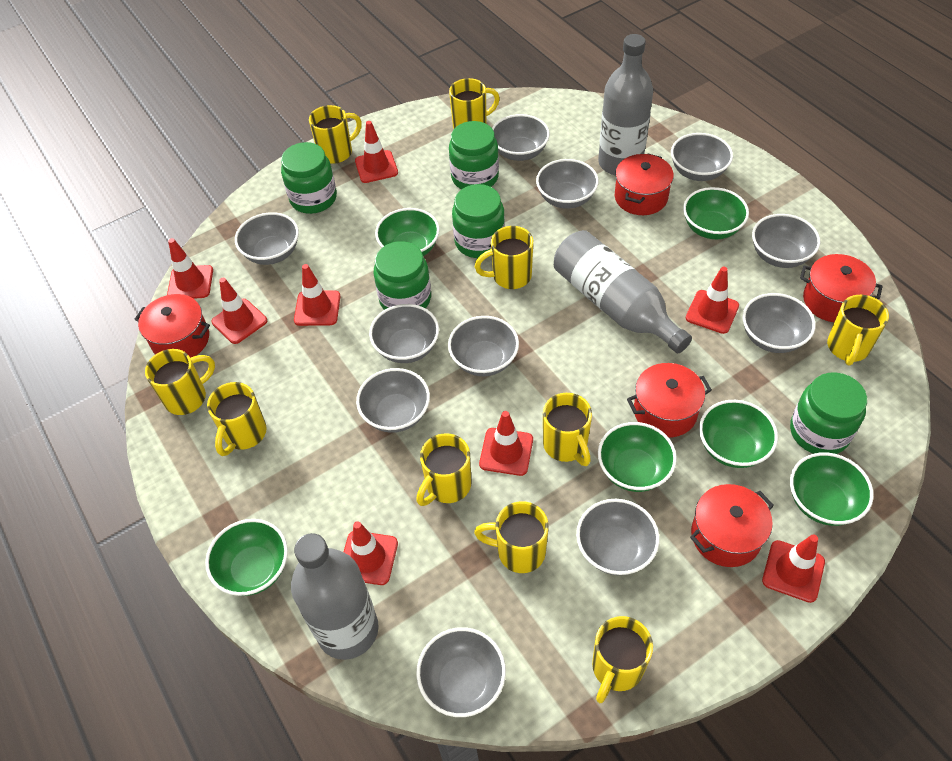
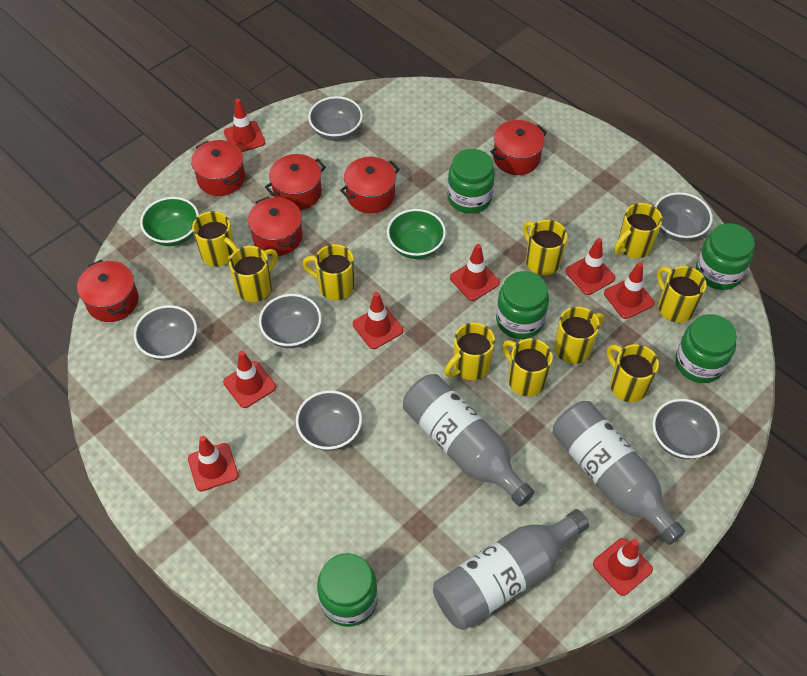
green bowl: 6 -> 2
grey bowl: 11 -> 6
red pot: 5 -> 6

